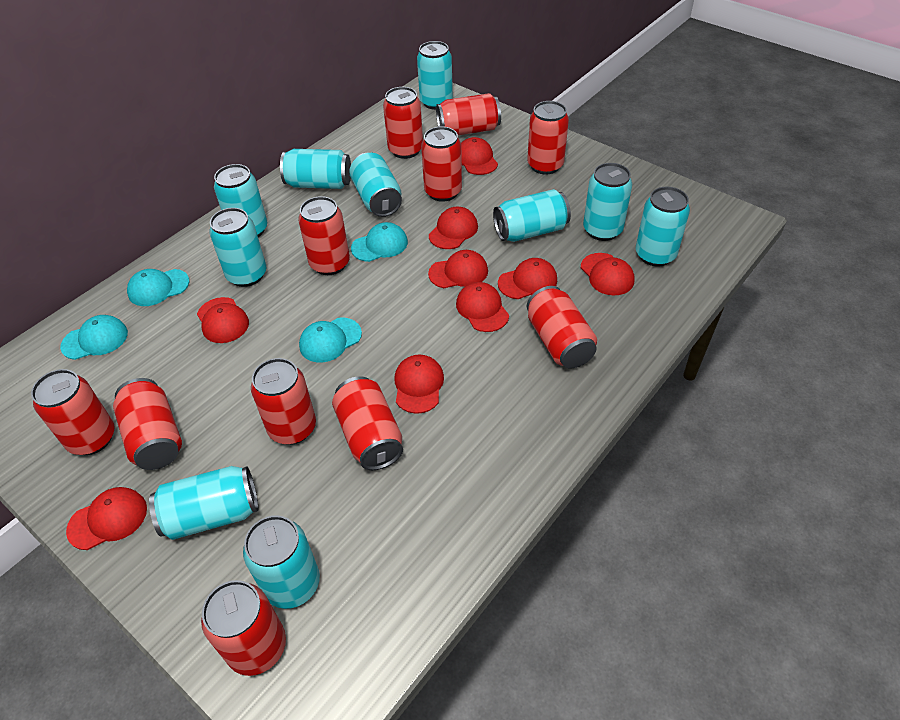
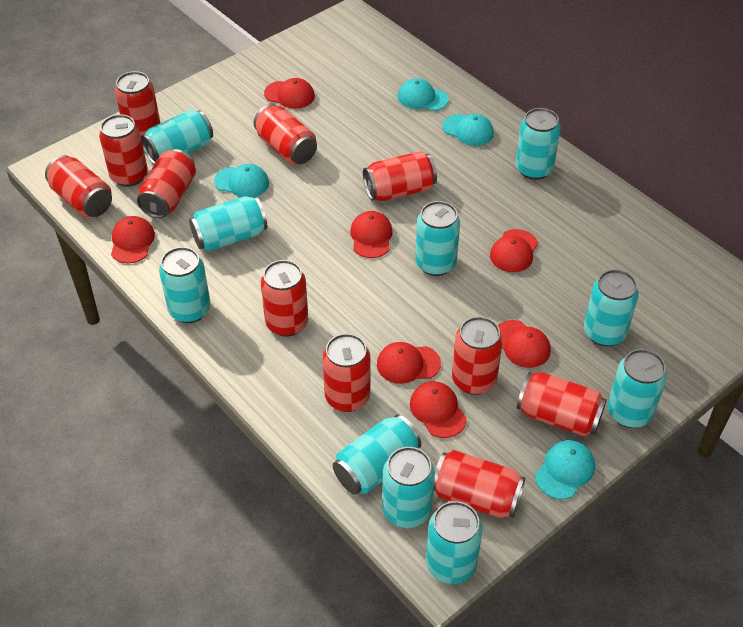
red cap: 9 -> 7

